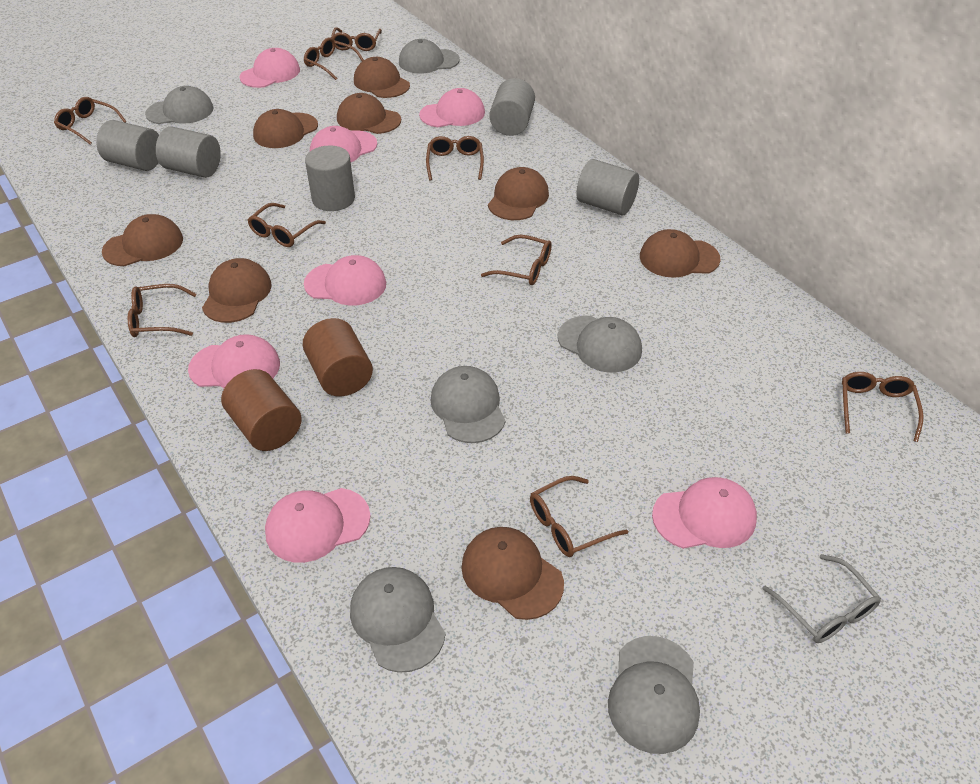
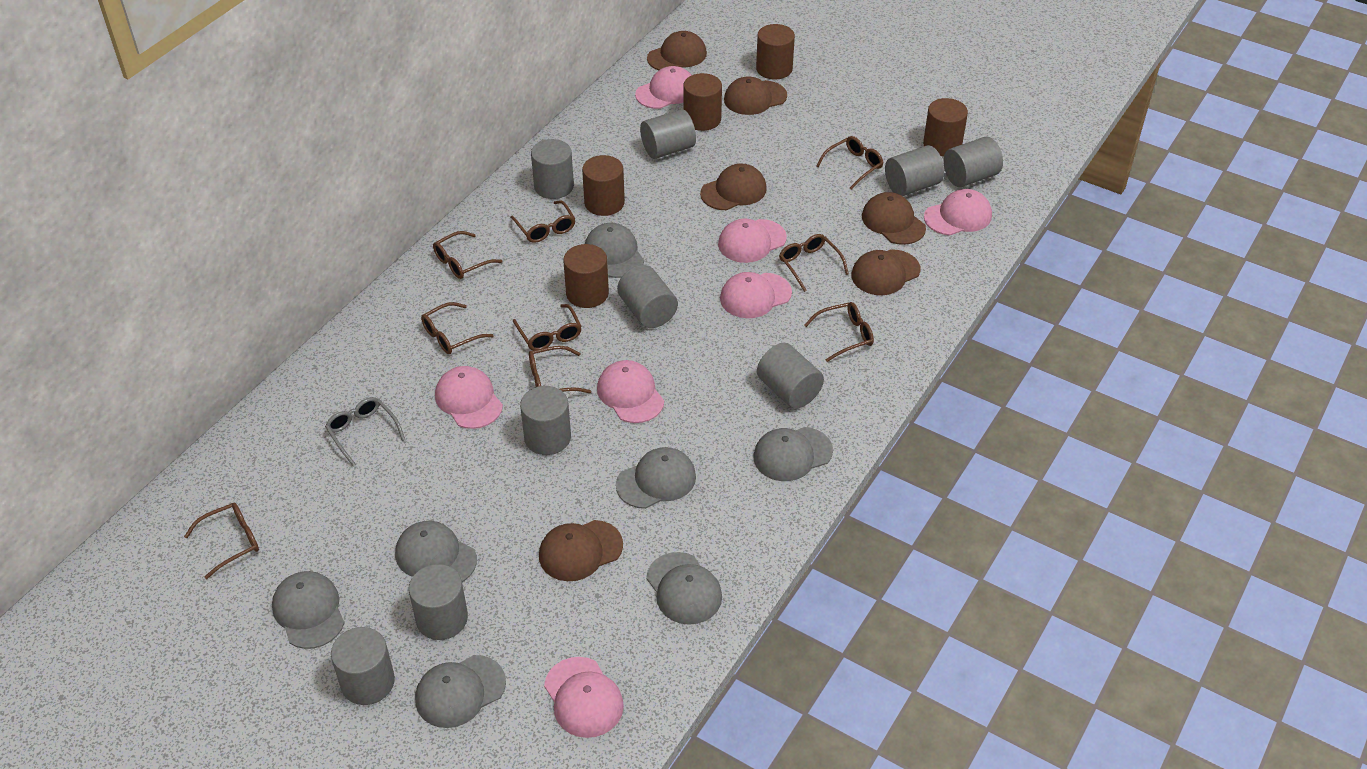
brown cap: 8 -> 6
brown cylinder: 2 -> 5
grey cap: 6 -> 7
grey cylinder: 5 -> 9

